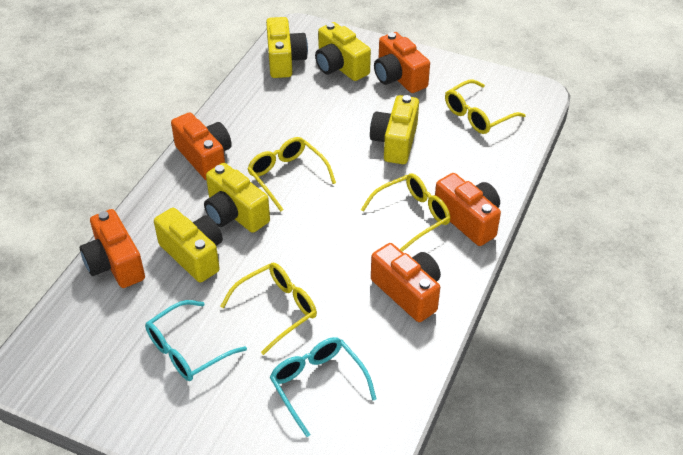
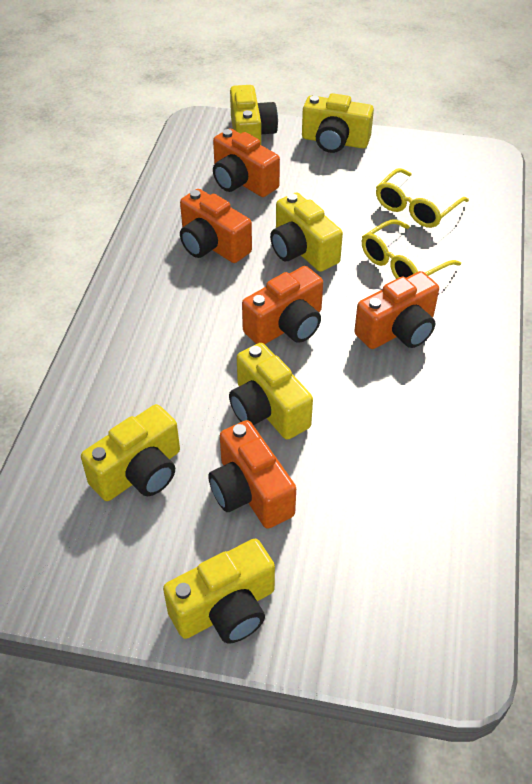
turquoise glasses: 2 -> 0
yellow camera: 5 -> 6
yellow glasses: 4 -> 2

